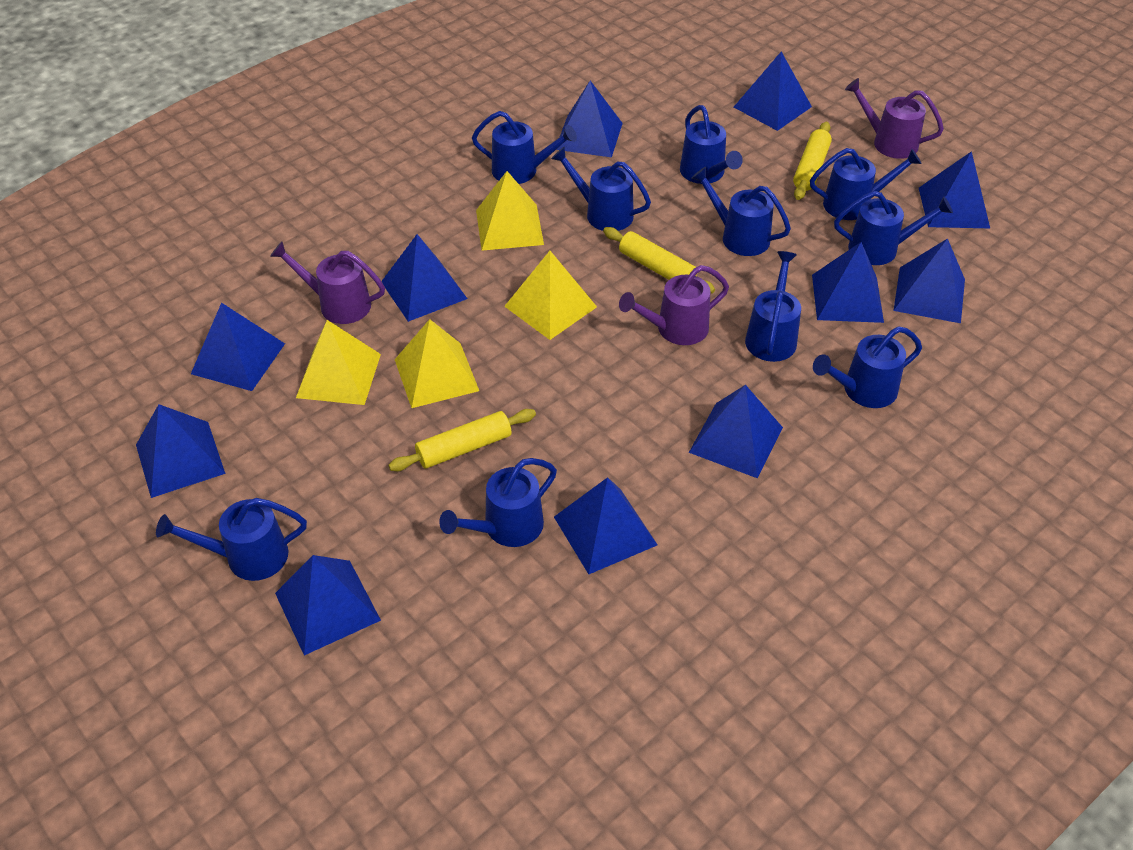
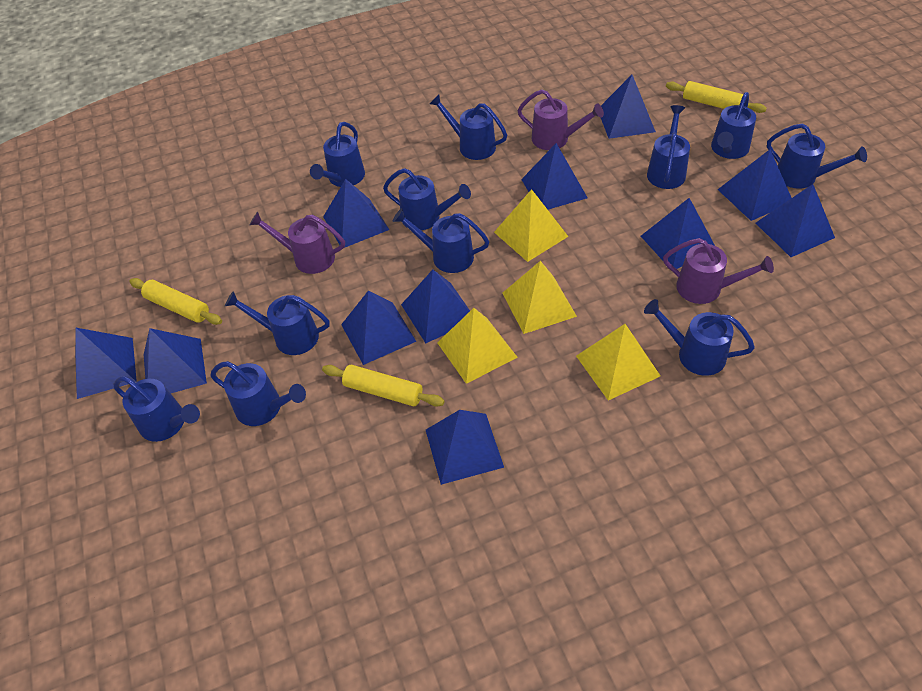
blue watering can: 10 -> 11

